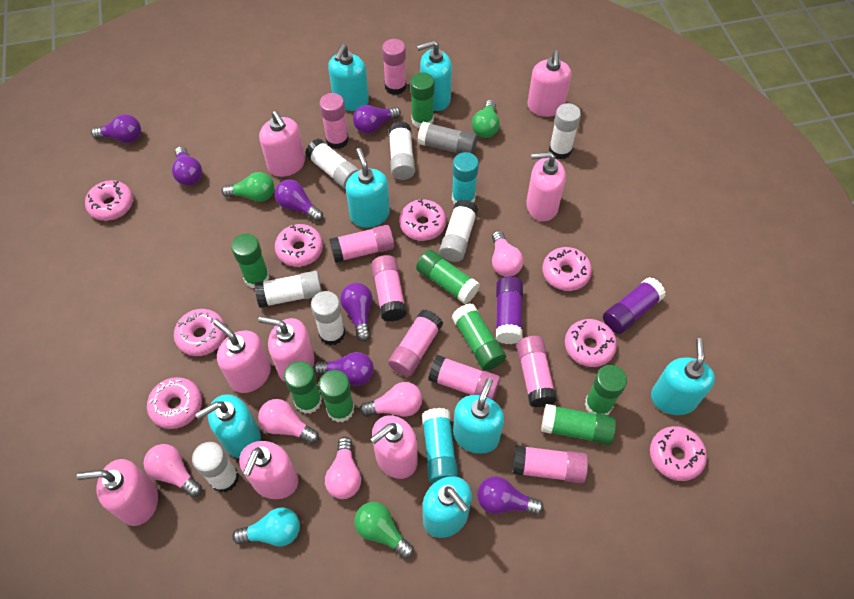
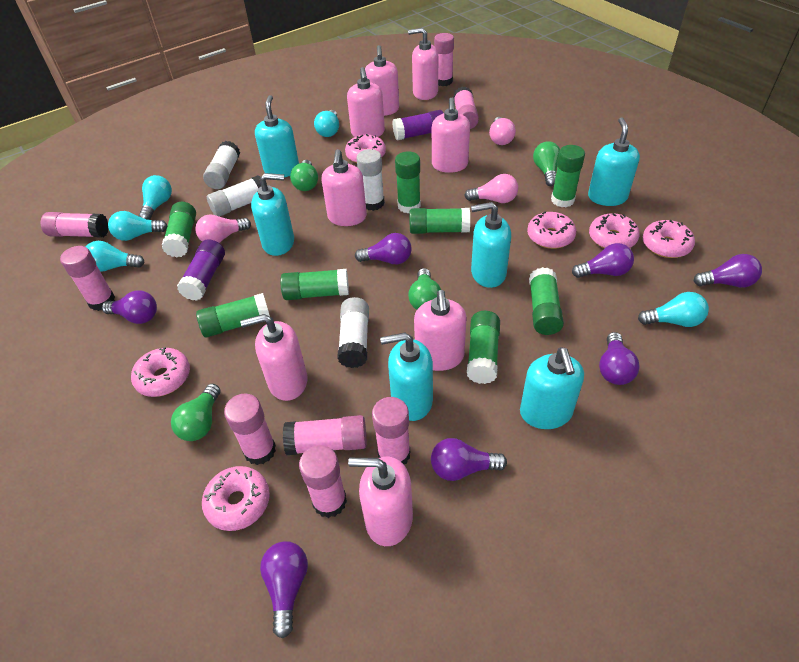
green light bulb: 3 -> 4
grey glue stick: 1 -> 0
pink donut: 8 -> 6
pink light bulb: 5 -> 3
turquoise glue stick: 2 -> 0
turquoise light bulb: 1 -> 5
turquoise soap dispenser: 7 -> 6
white glue stick: 7 -> 4

